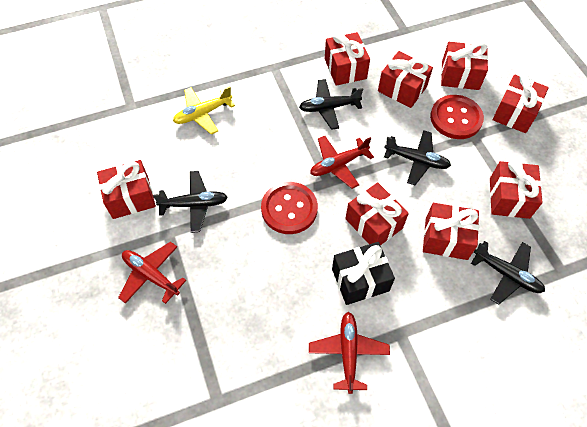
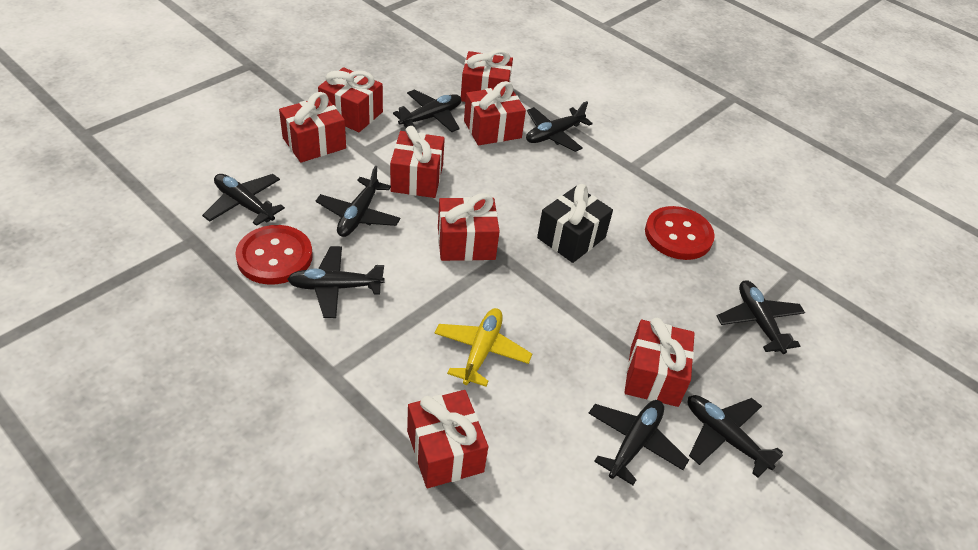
black plane: 4 -> 8
red plane: 3 -> 0

